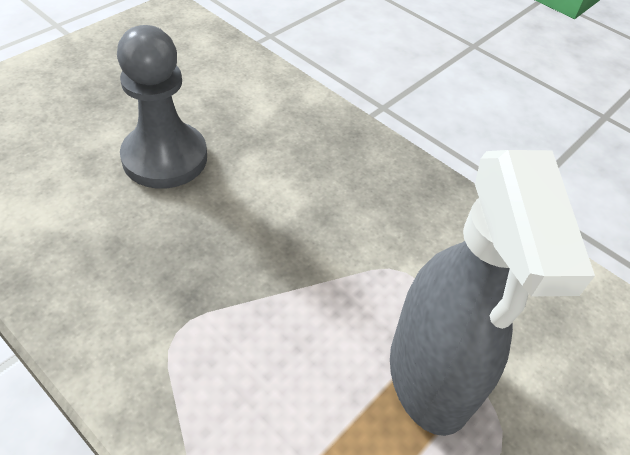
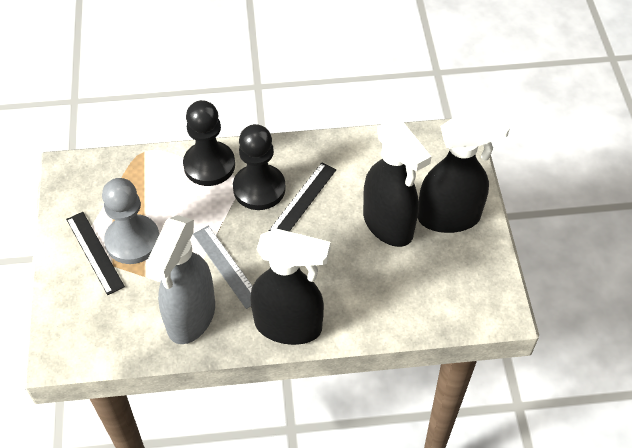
black pawn: 0 -> 2
black ruler: 0 -> 2
black spray bottle: 0 -> 3
grey ruler: 0 -> 1

